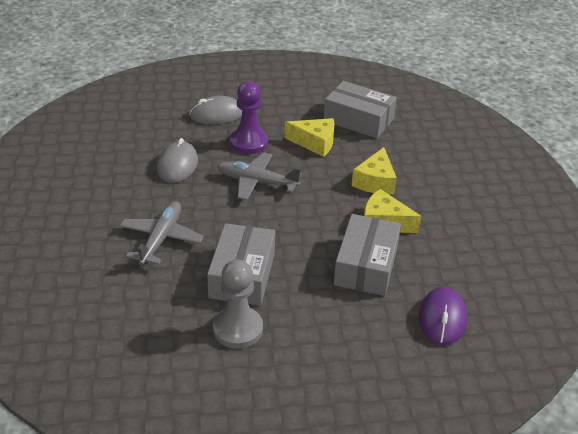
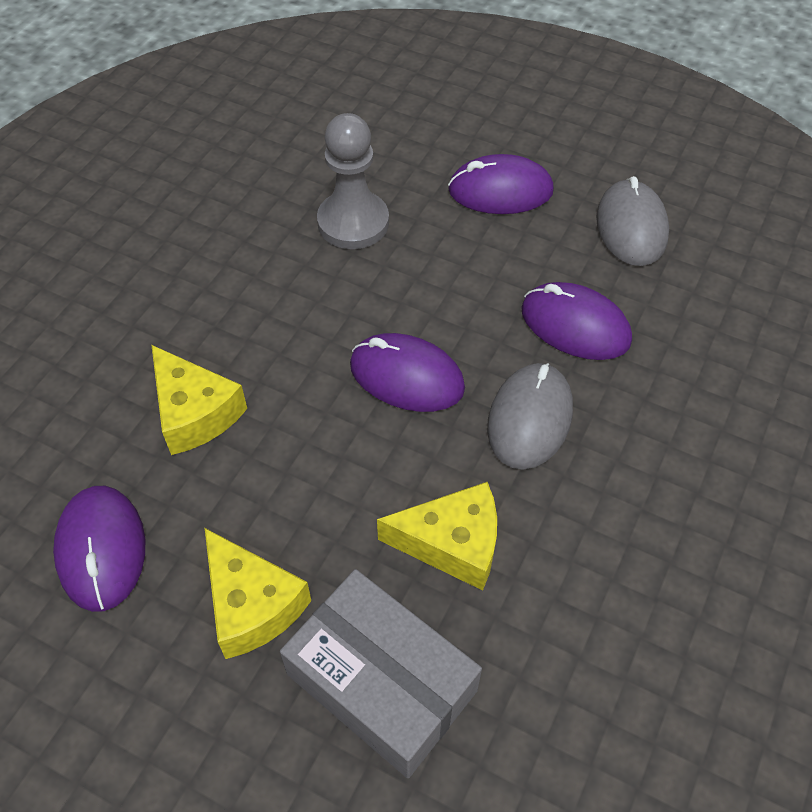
grey box: 3 -> 1
grey plane: 2 -> 0
purple mouse: 1 -> 4
purple pawn: 1 -> 0

